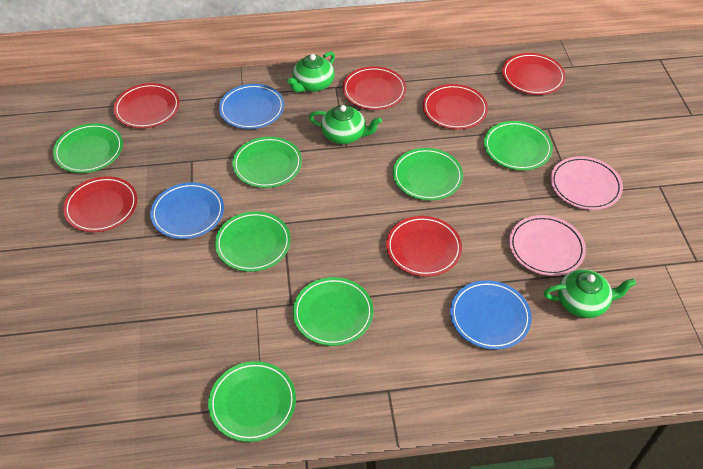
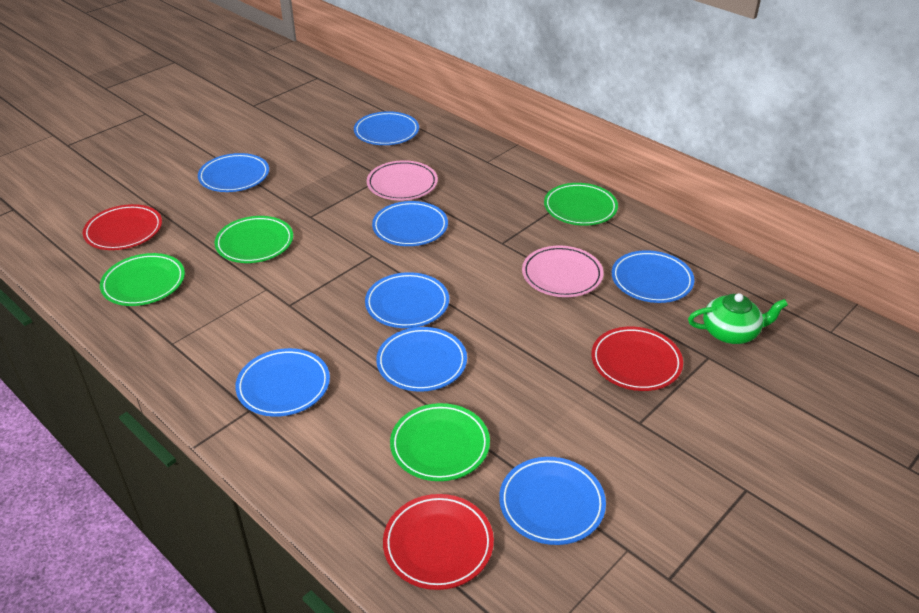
blue plate: 3 -> 8
green plate: 7 -> 4
green teapot: 3 -> 1
red plate: 6 -> 3

